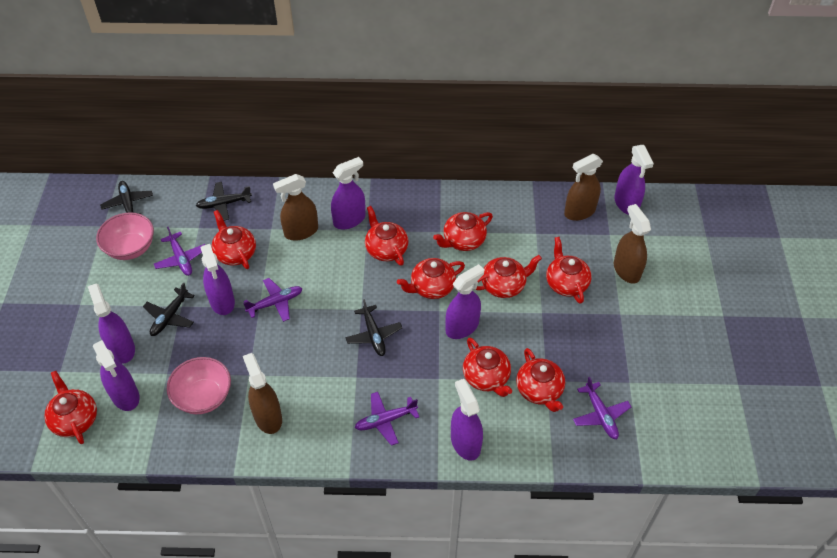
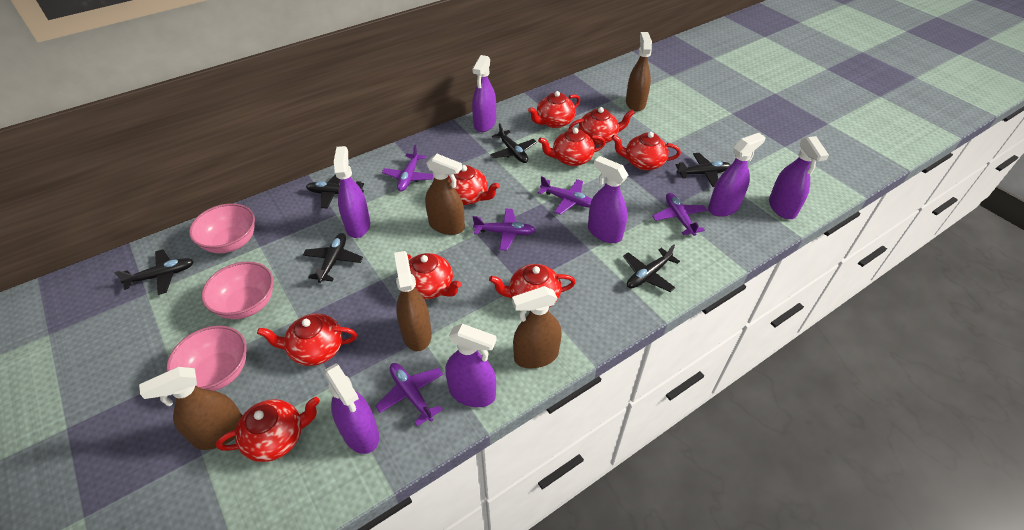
black plane: 4 -> 6
brown spray bottle: 4 -> 5
pink bowl: 2 -> 3
purple plane: 4 -> 5

